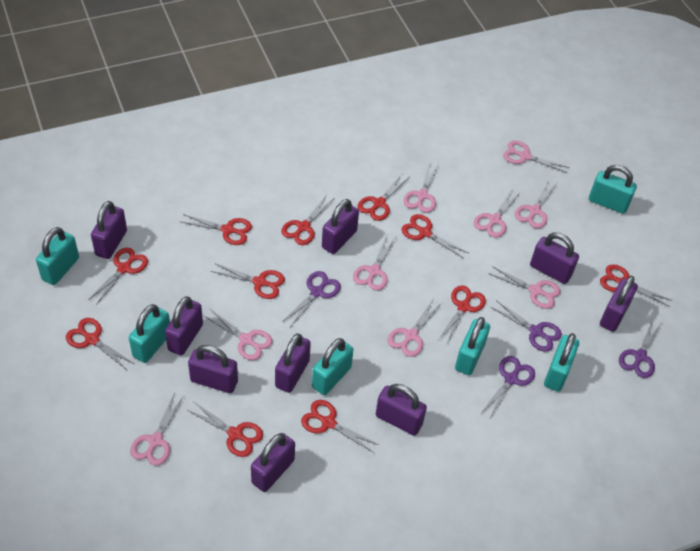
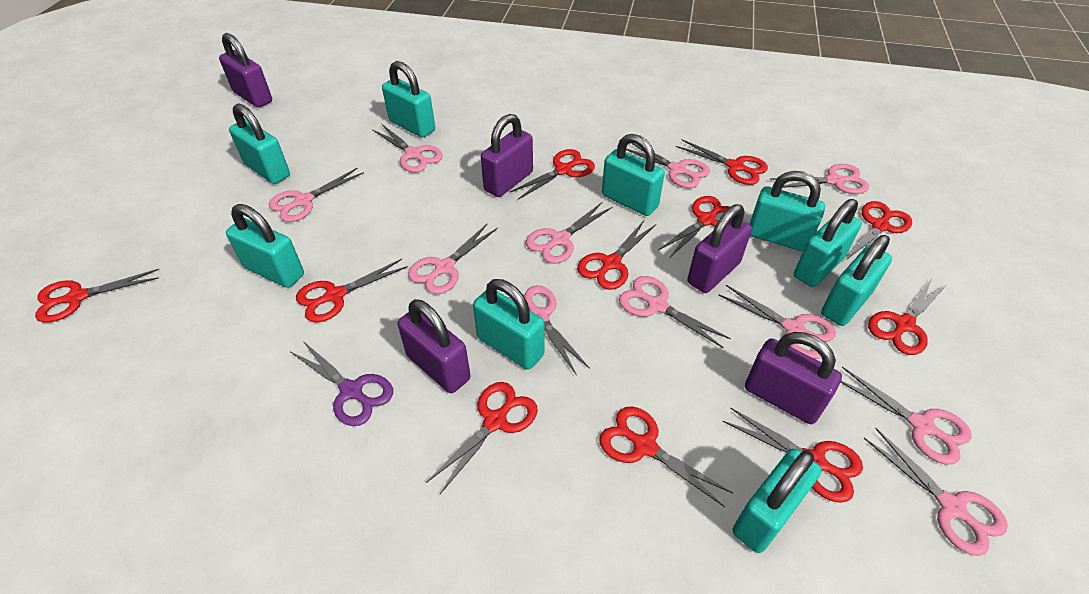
pink scissors: 9 -> 11
purple padlock: 9 -> 5
purple scissors: 4 -> 1
turquoise padlock: 6 -> 9

